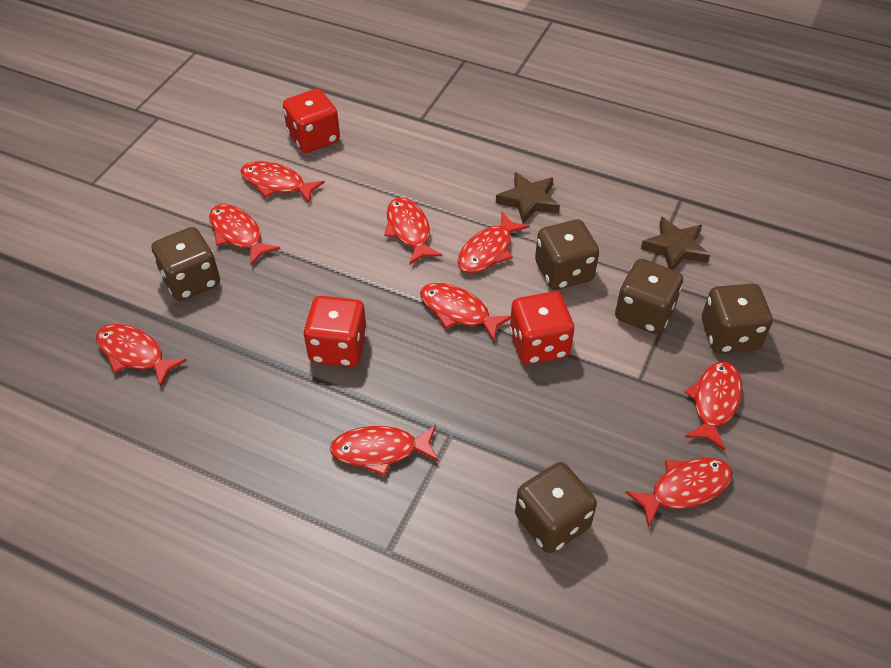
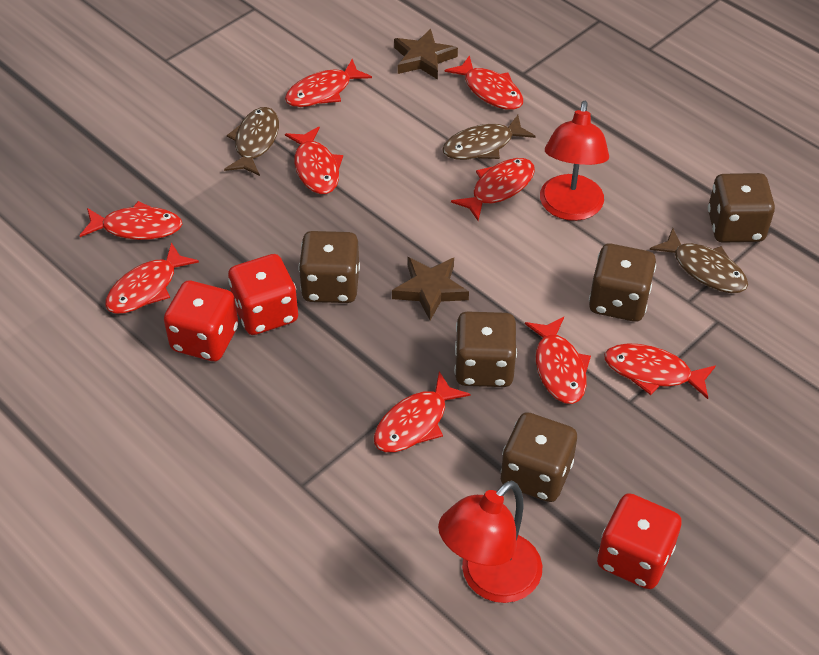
brown fish: 0 -> 3
red lamp: 0 -> 2

